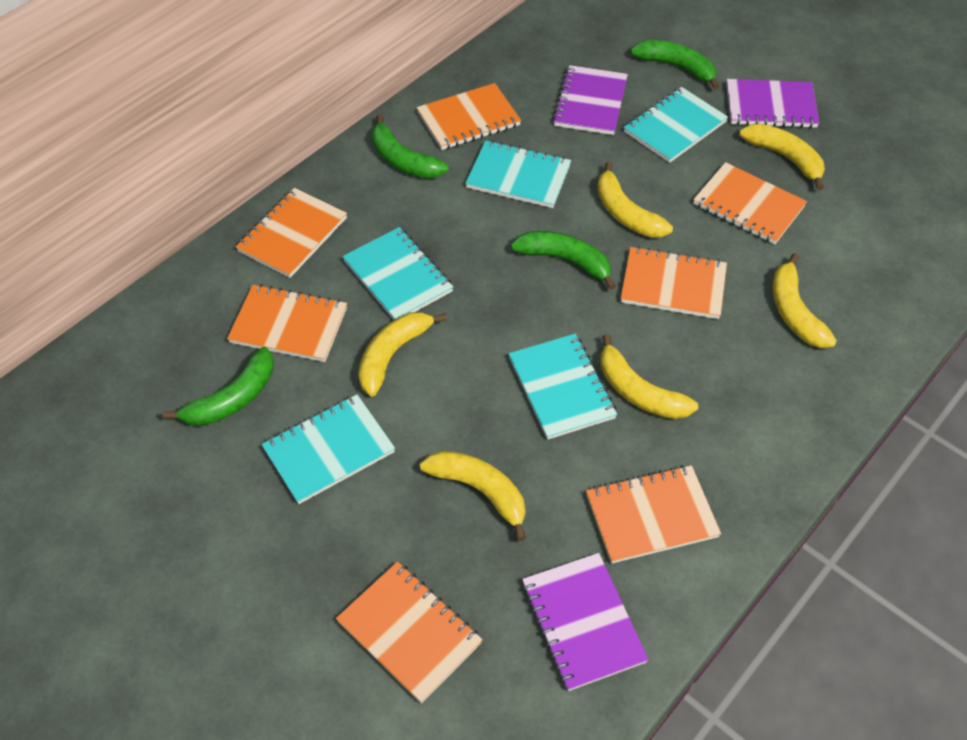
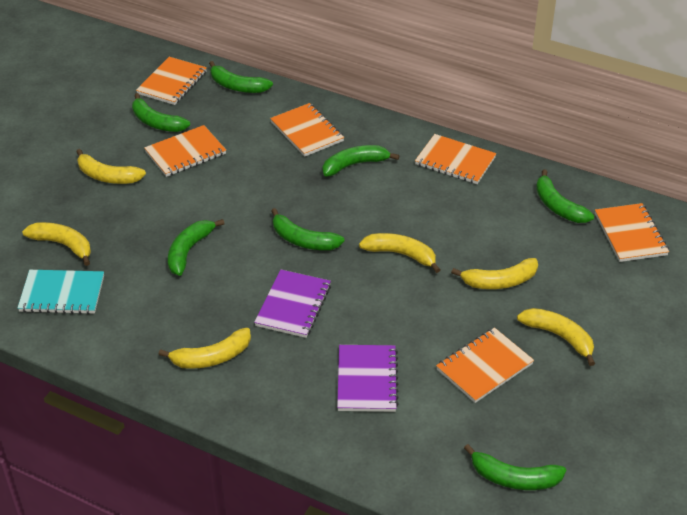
green banana: 4 -> 7
orange notebook: 7 -> 6
purple notebook: 3 -> 2
turquoise notebook: 5 -> 1

